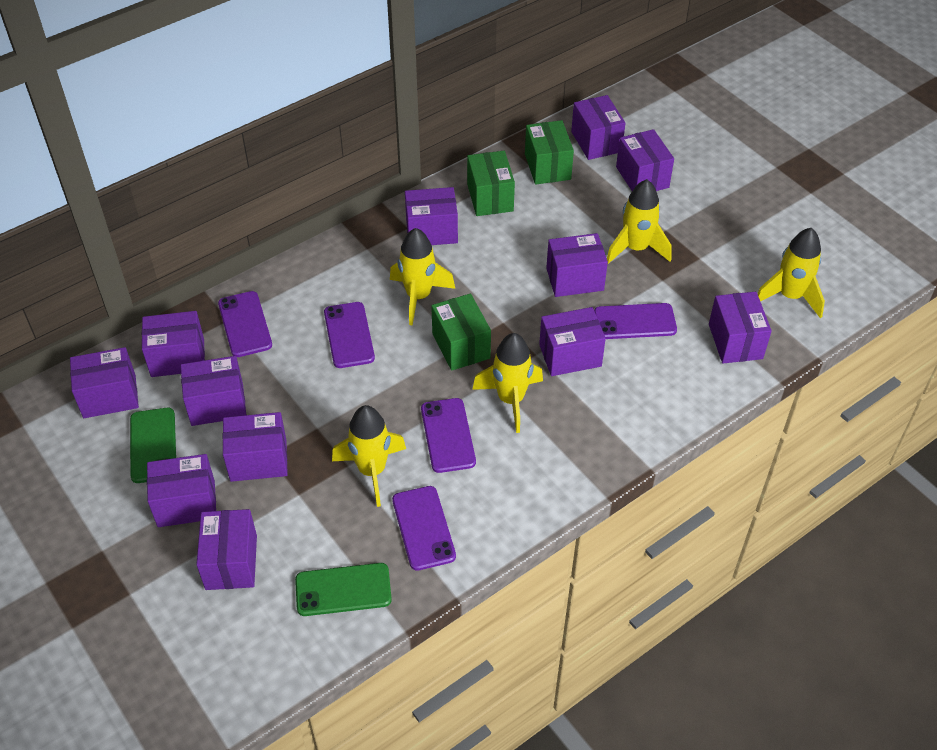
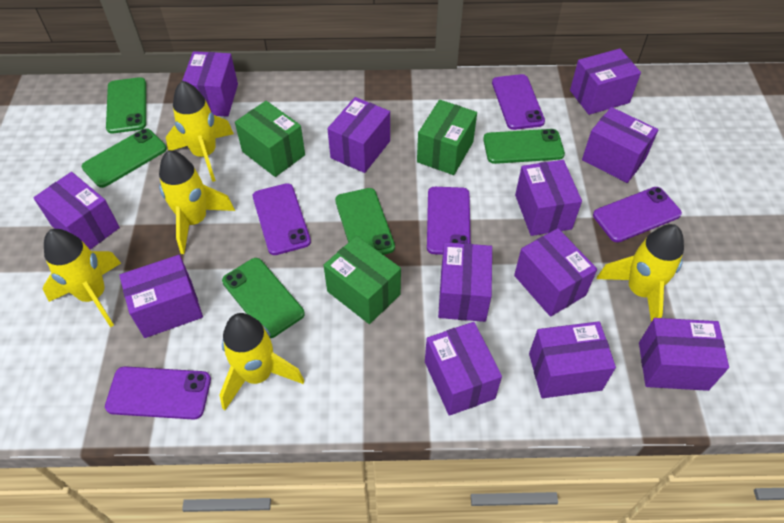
green phone: 2 -> 5

